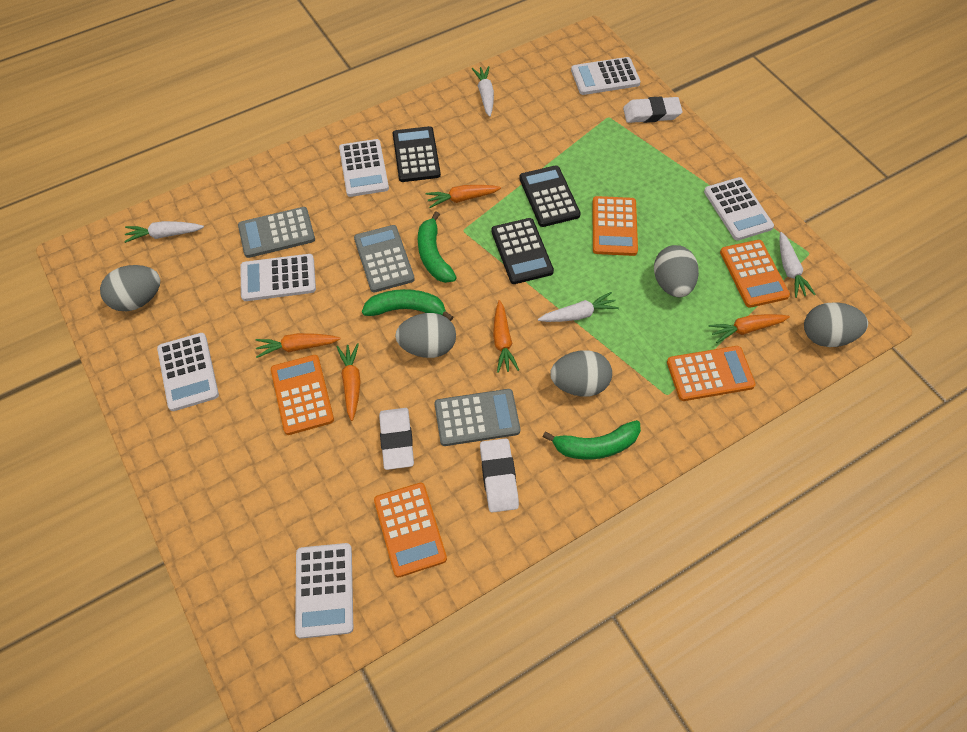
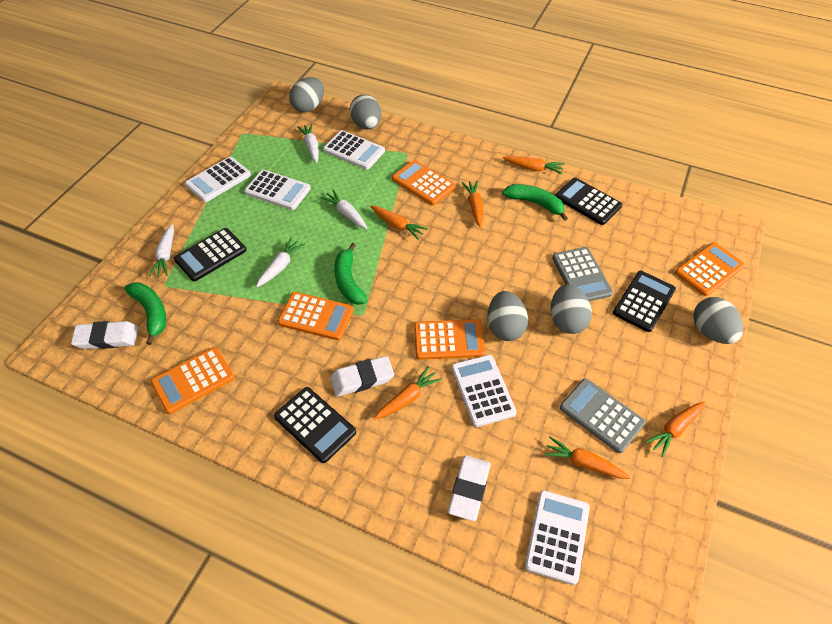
black calculator: 3 -> 4
grey calculator: 3 -> 2
orange carrot: 5 -> 6
white calculator: 6 -> 5

